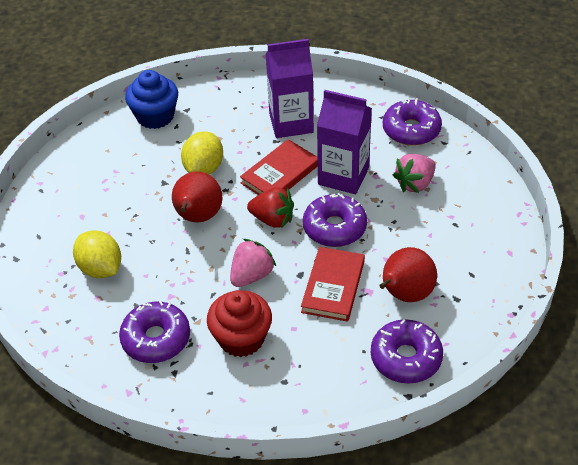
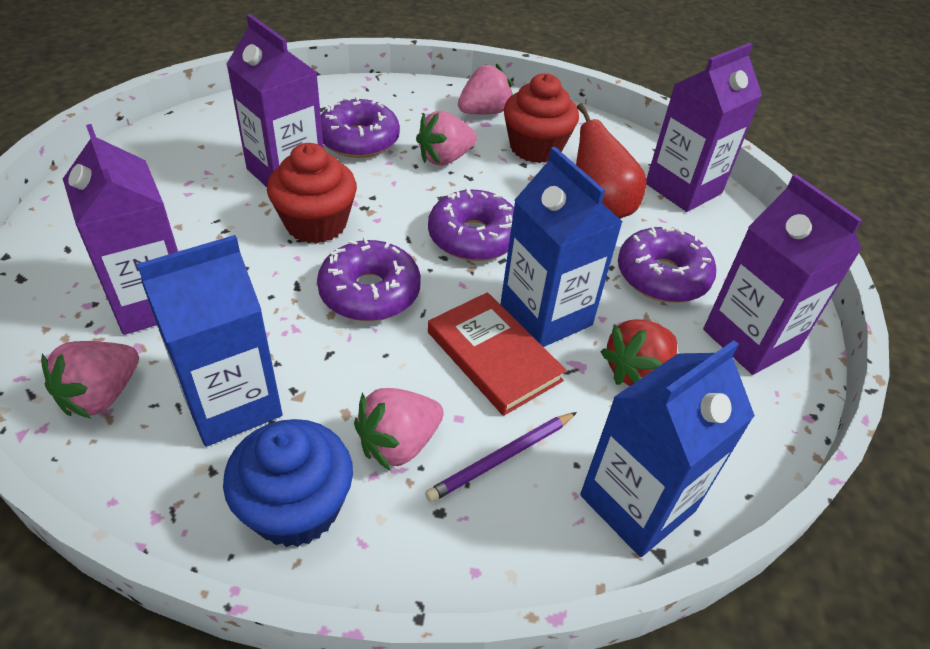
blue carton: 0 -> 3
pink strawberry: 2 -> 4
purple carton: 2 -> 4
purple pencil: 0 -> 1
red book: 2 -> 1
red cupcake: 1 -> 2
red pear: 2 -> 1
yellow lemon: 2 -> 0

